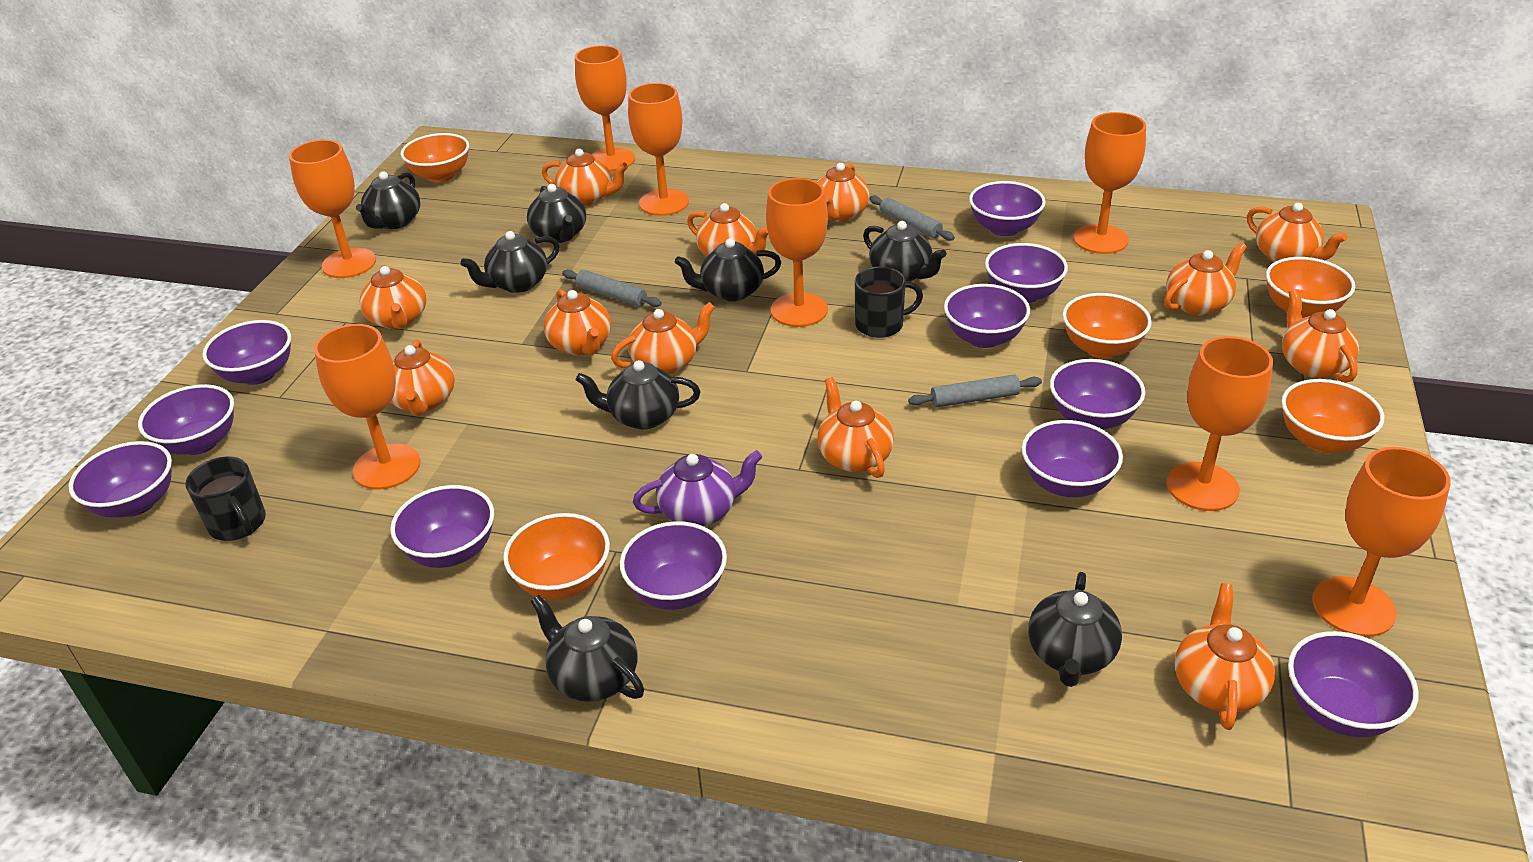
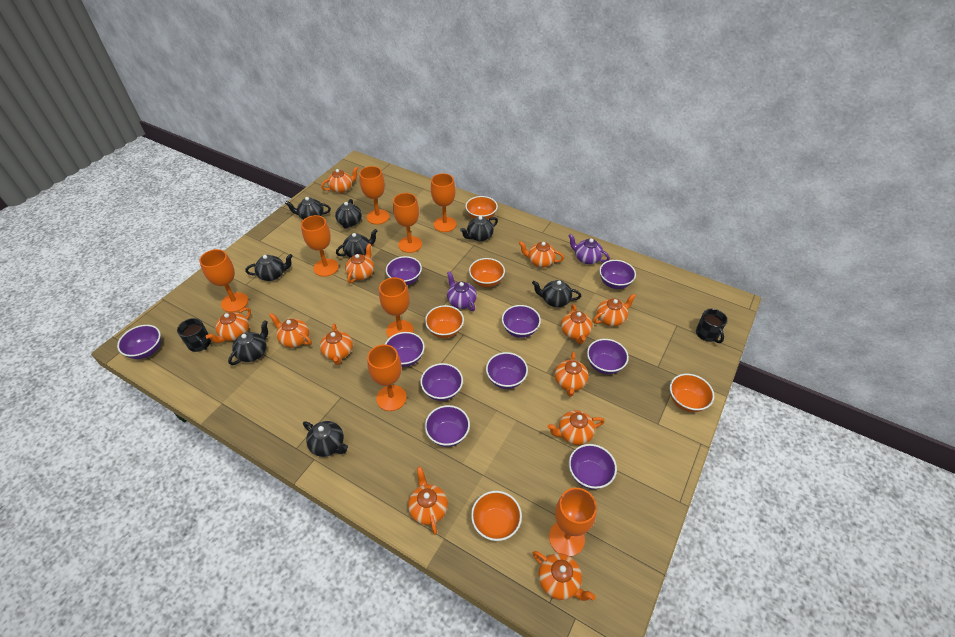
grey rolling pin: 3 -> 0
purple bowl: 11 -> 10
purple teapot: 1 -> 2

